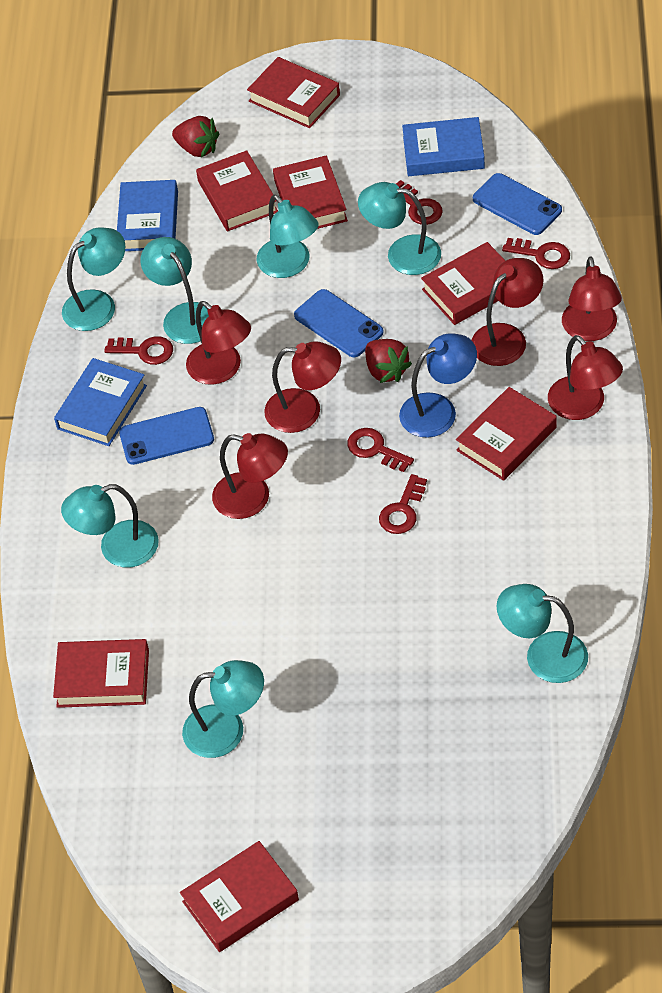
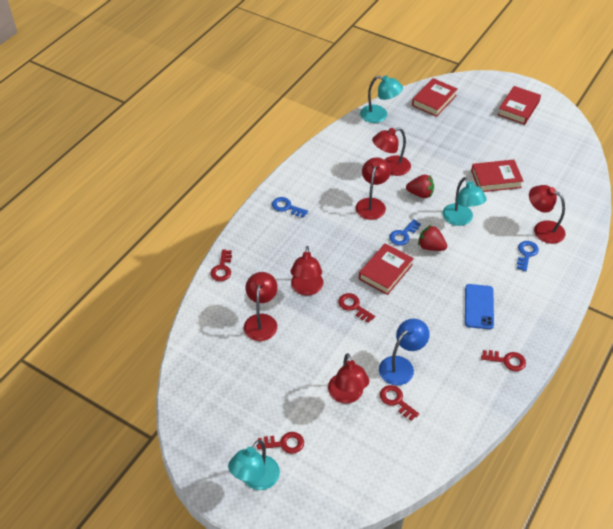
blue book: 3 -> 0
blue key: 0 -> 3
blue phone: 3 -> 1
red book: 7 -> 4
turquoise lamp: 7 -> 3

